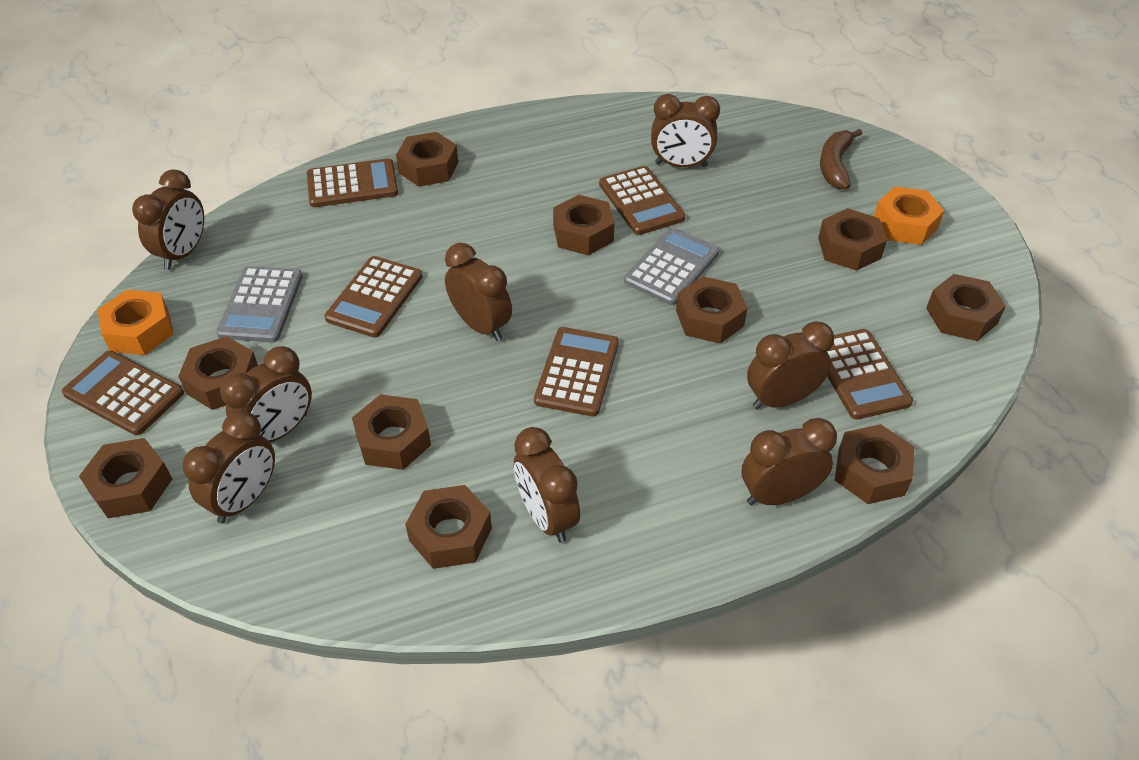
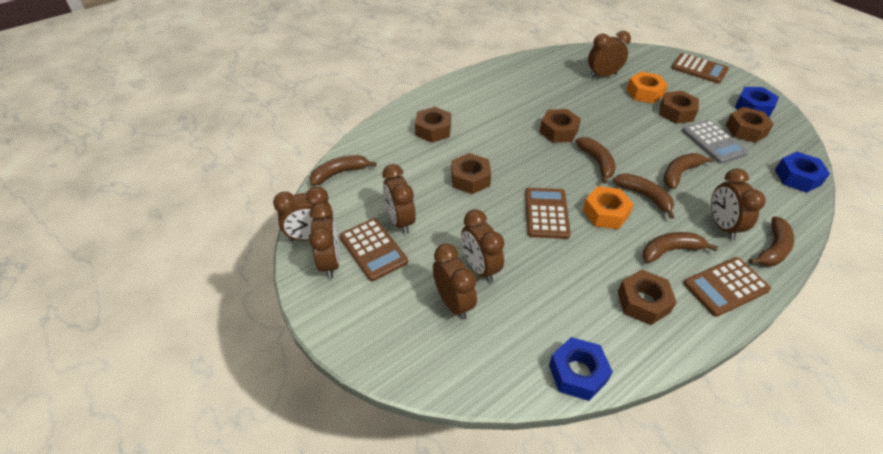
blue nut: 0 -> 3
brown banana: 1 -> 6
brown calculator: 6 -> 4
brown clock: 8 -> 7
brown nut: 10 -> 6
grey calculator: 2 -> 1

